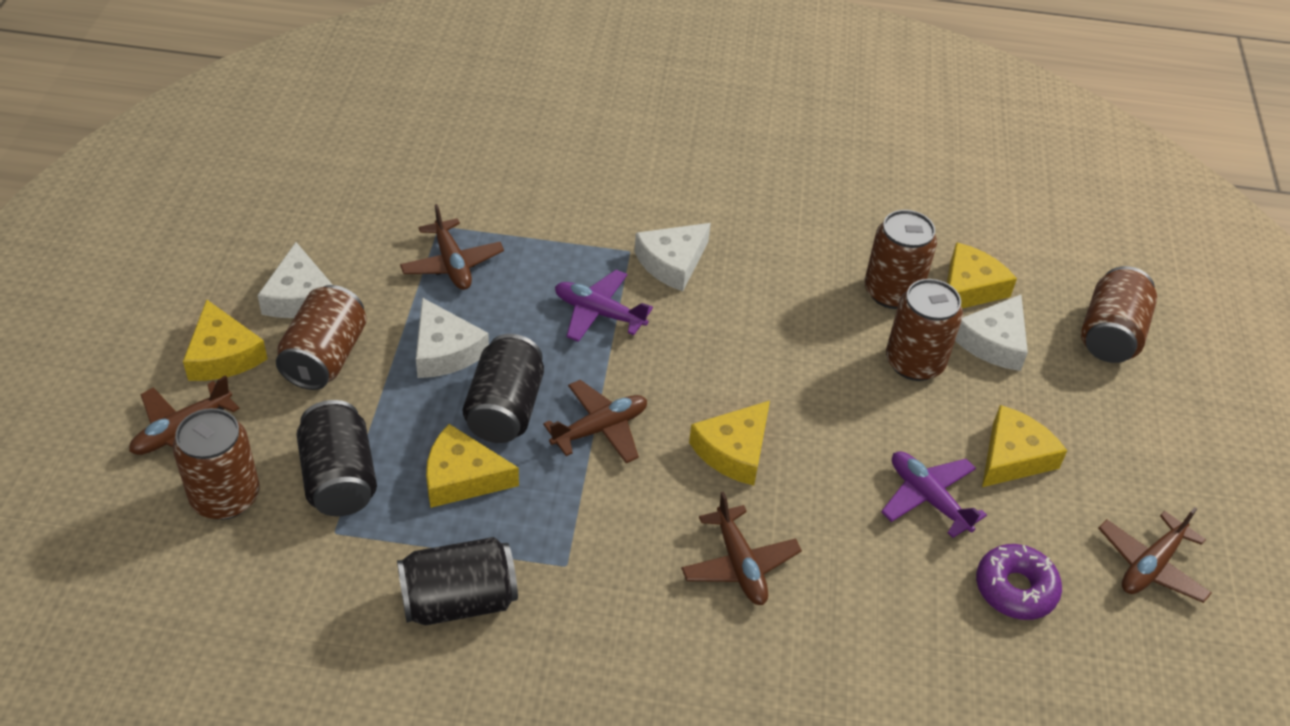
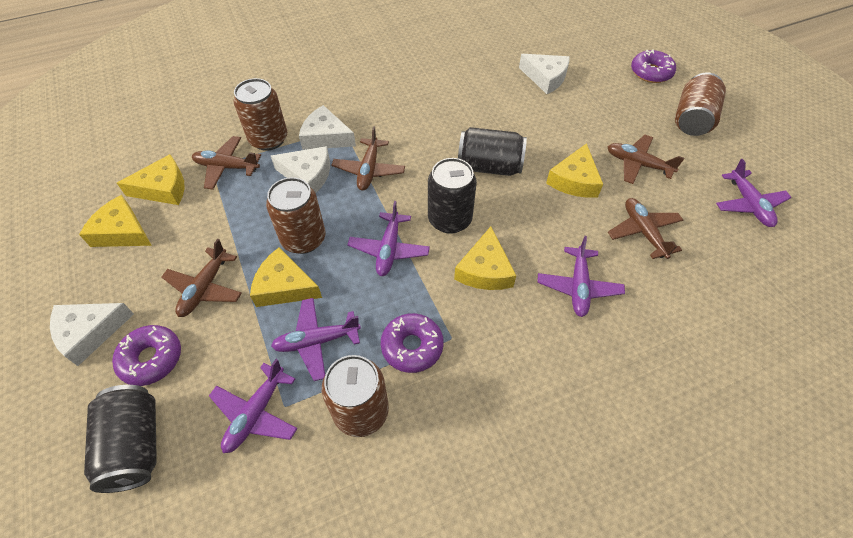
brown can: 5 -> 4
purple donut: 1 -> 3
purple plane: 2 -> 5

